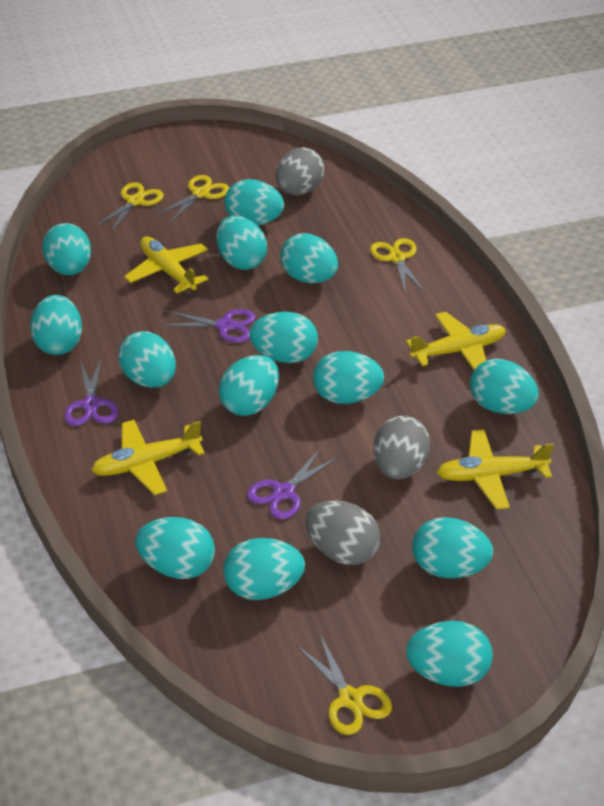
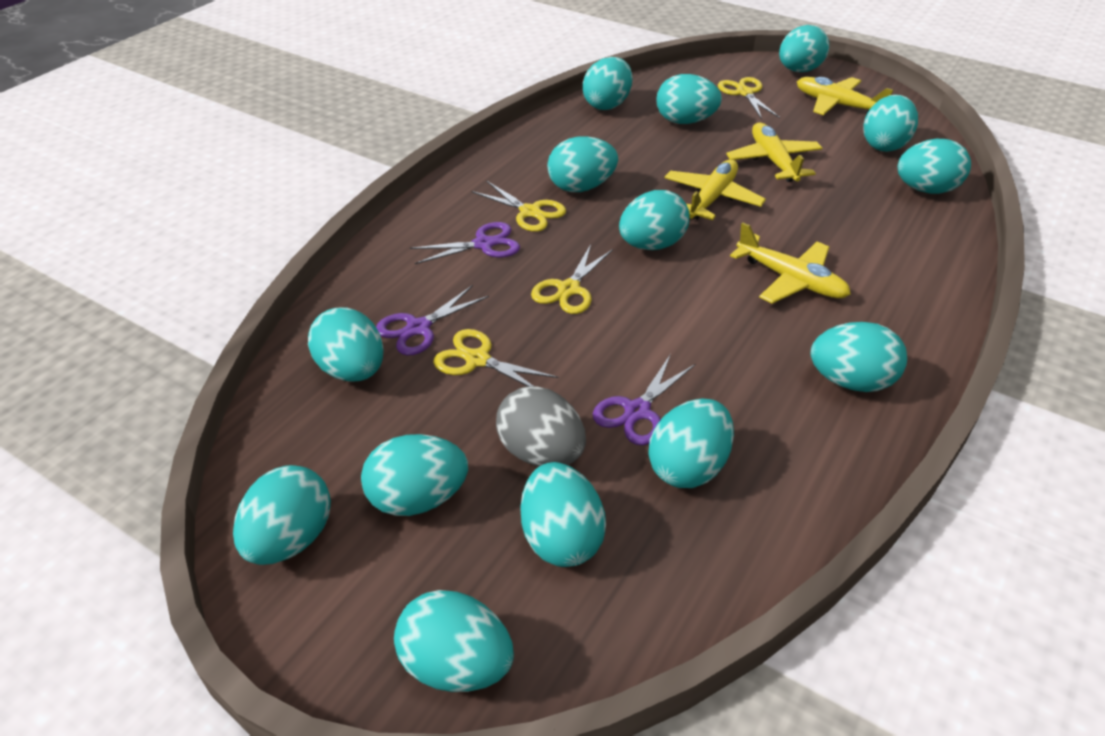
grey egg: 3 -> 1

